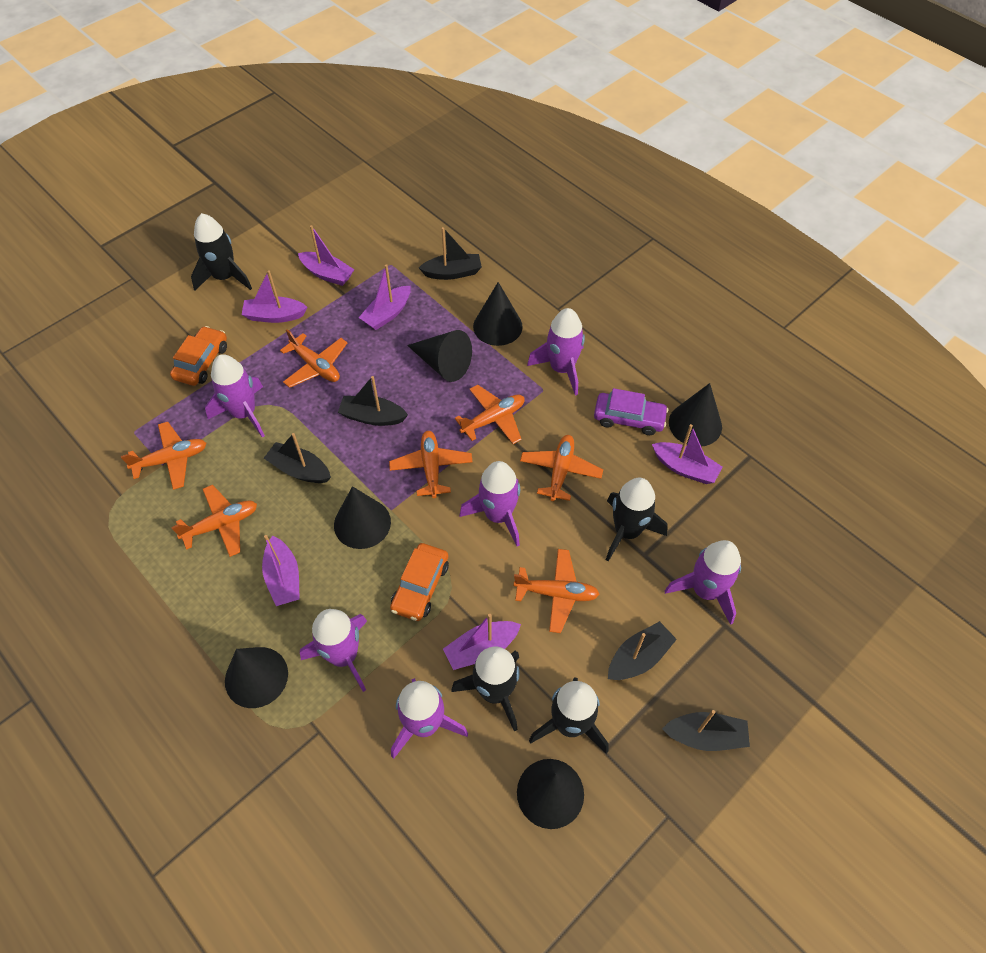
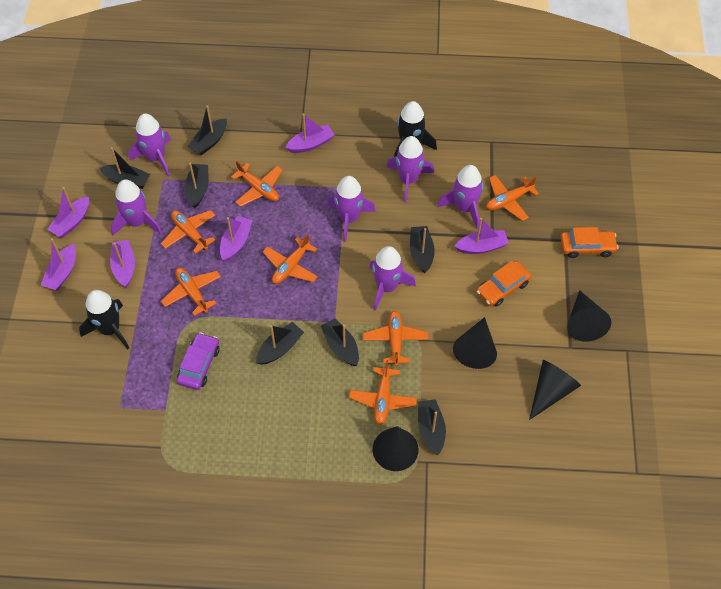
black boat: 5 -> 7
black cone: 6 -> 4
black rocket: 4 -> 2

